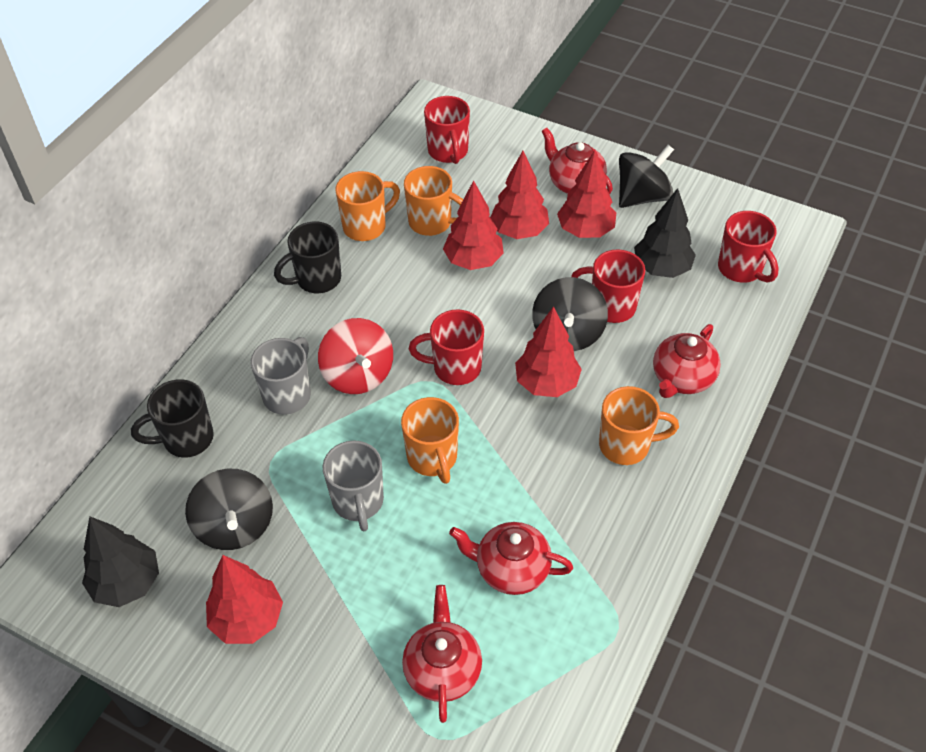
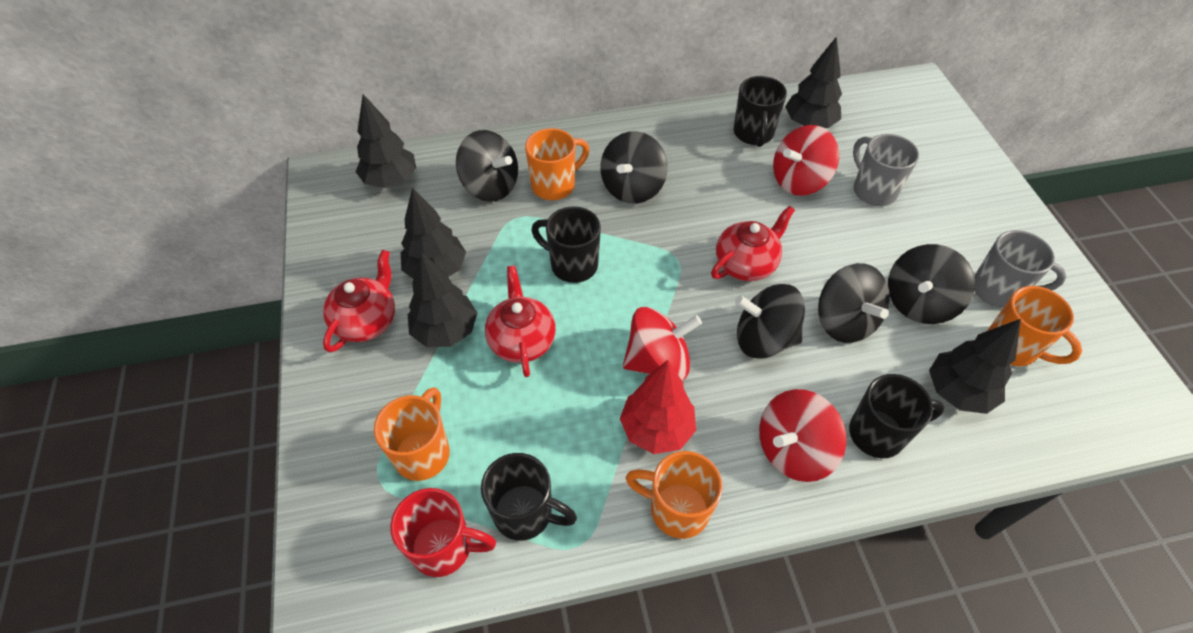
black mug: 2 -> 4
black spinning top: 3 -> 5
black tree: 2 -> 5
red mug: 4 -> 1
red spinning top: 1 -> 3
red teapot: 4 -> 3
red tree: 5 -> 1

